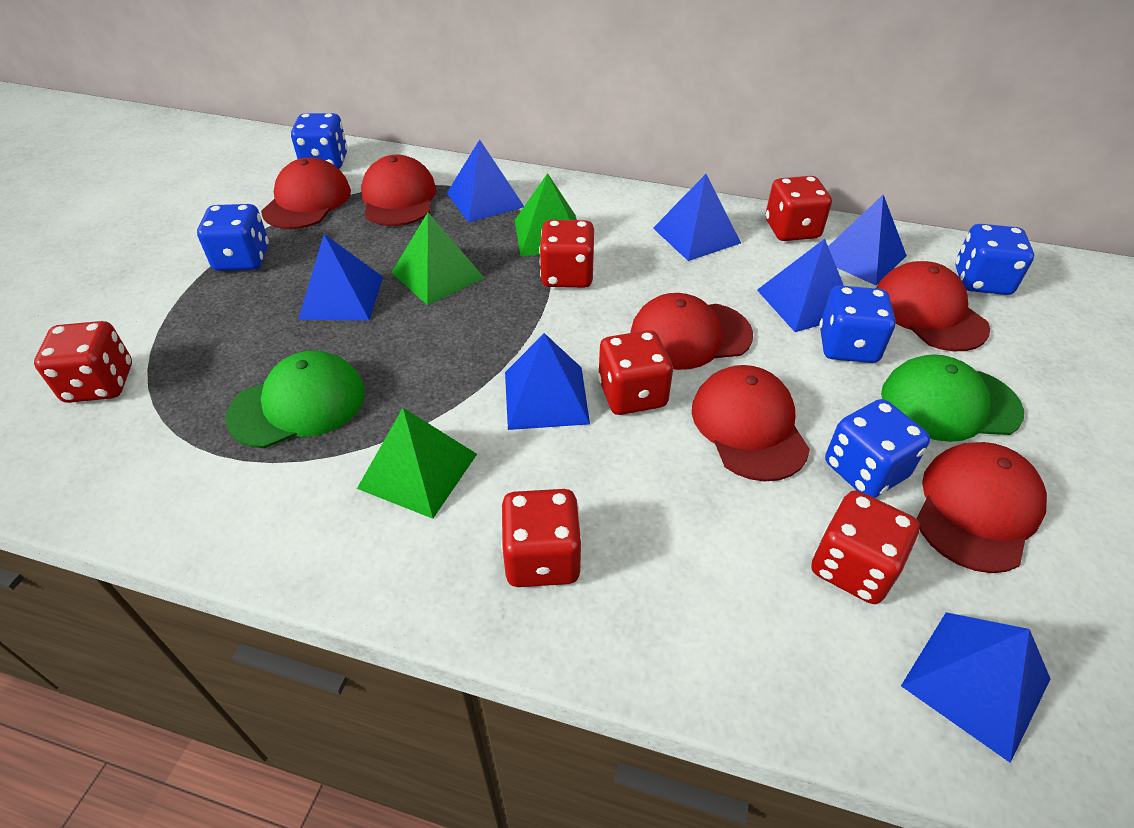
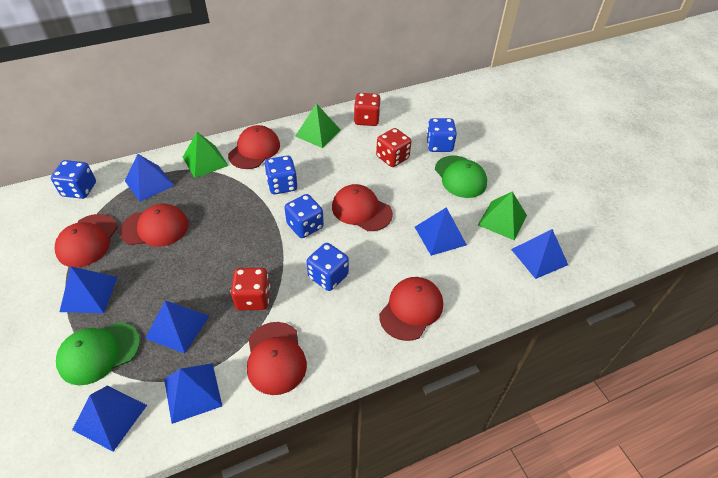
red dice: 6 -> 3

